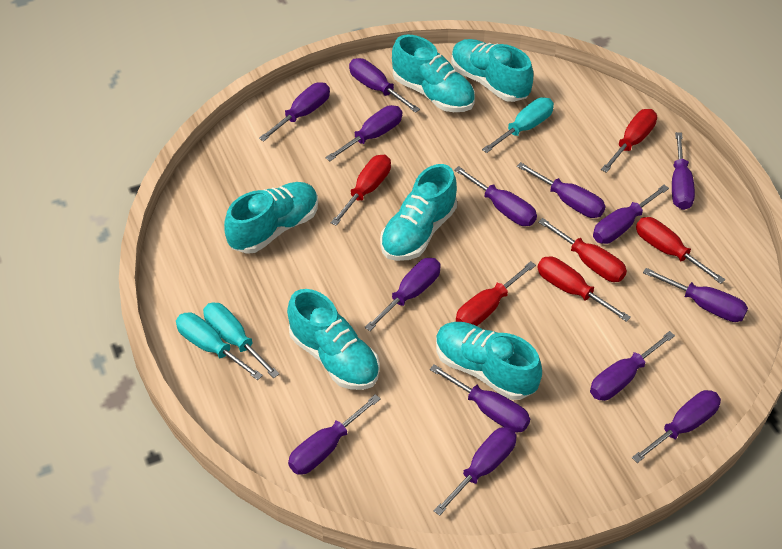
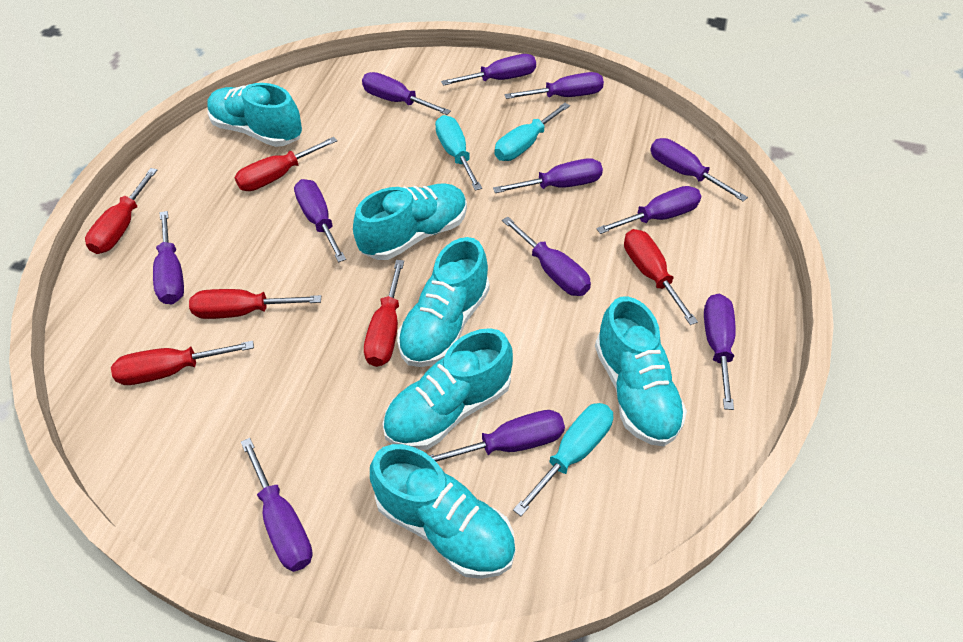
purple screwdriver: 14 -> 12

